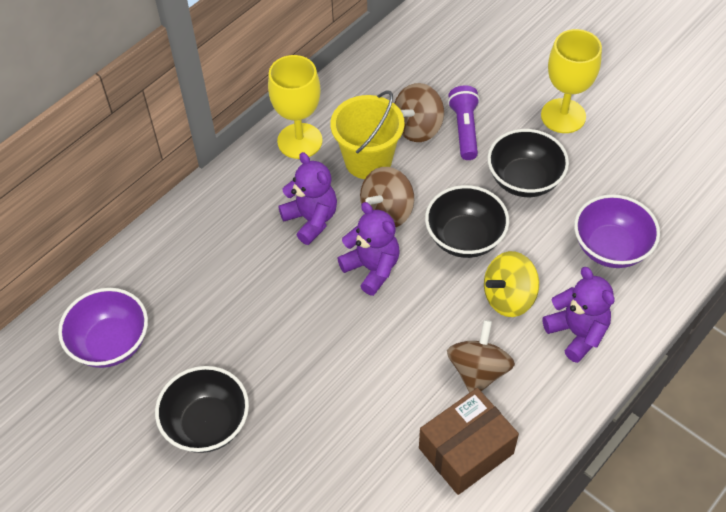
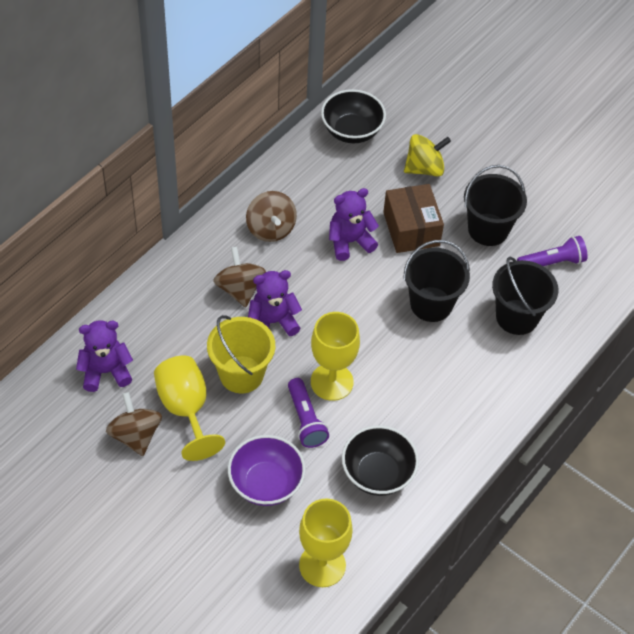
black bowl: 3 -> 2
black bucket: 0 -> 3
purple bowl: 2 -> 1
purple flashlight: 1 -> 2
yellow goblet: 2 -> 3

